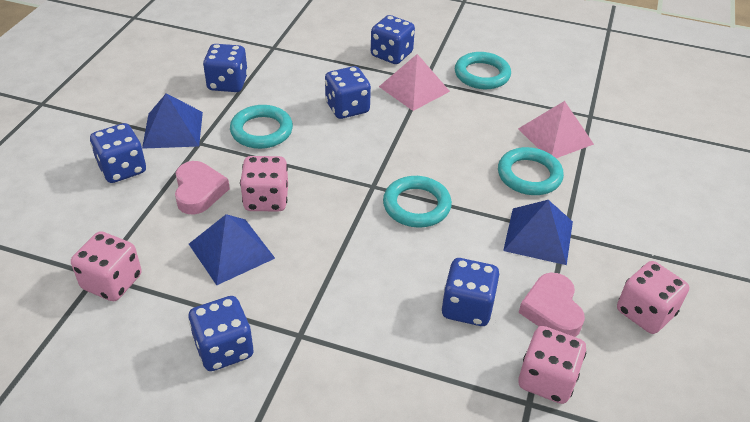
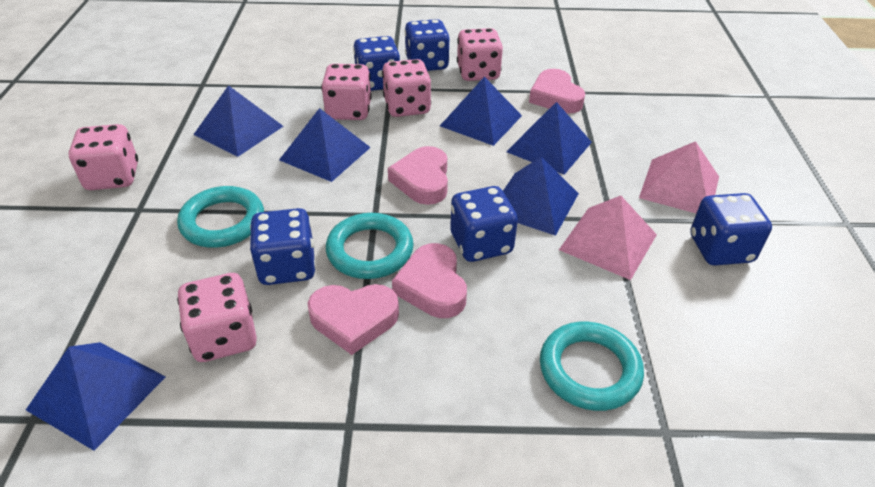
blue dice: 6 -> 5
blue pyramid: 3 -> 6
pink dice: 4 -> 5
pink heart: 2 -> 4
turquoise ring: 4 -> 3

